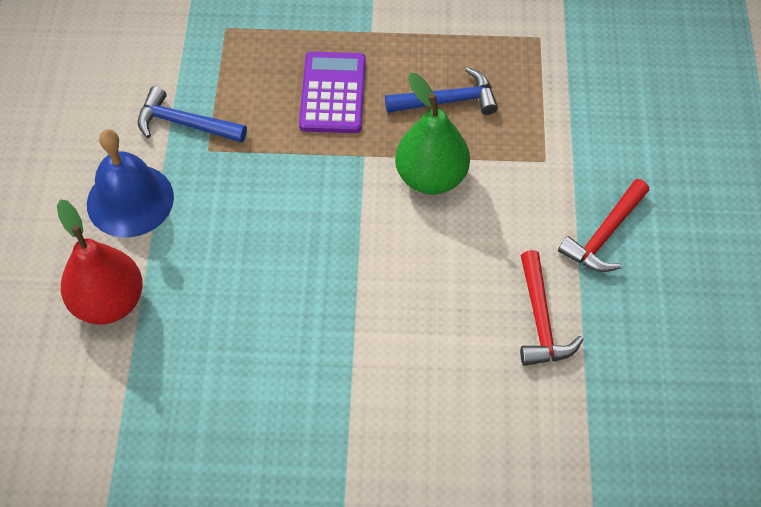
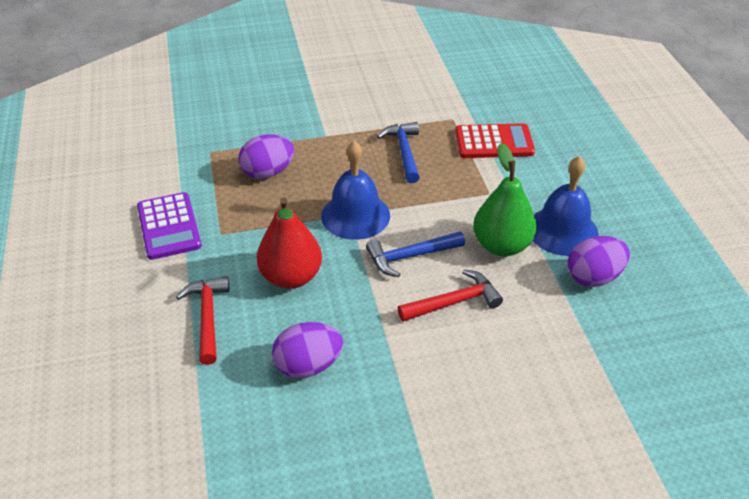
blue bell: 1 -> 2
purple egg: 0 -> 3
red calculator: 0 -> 1

